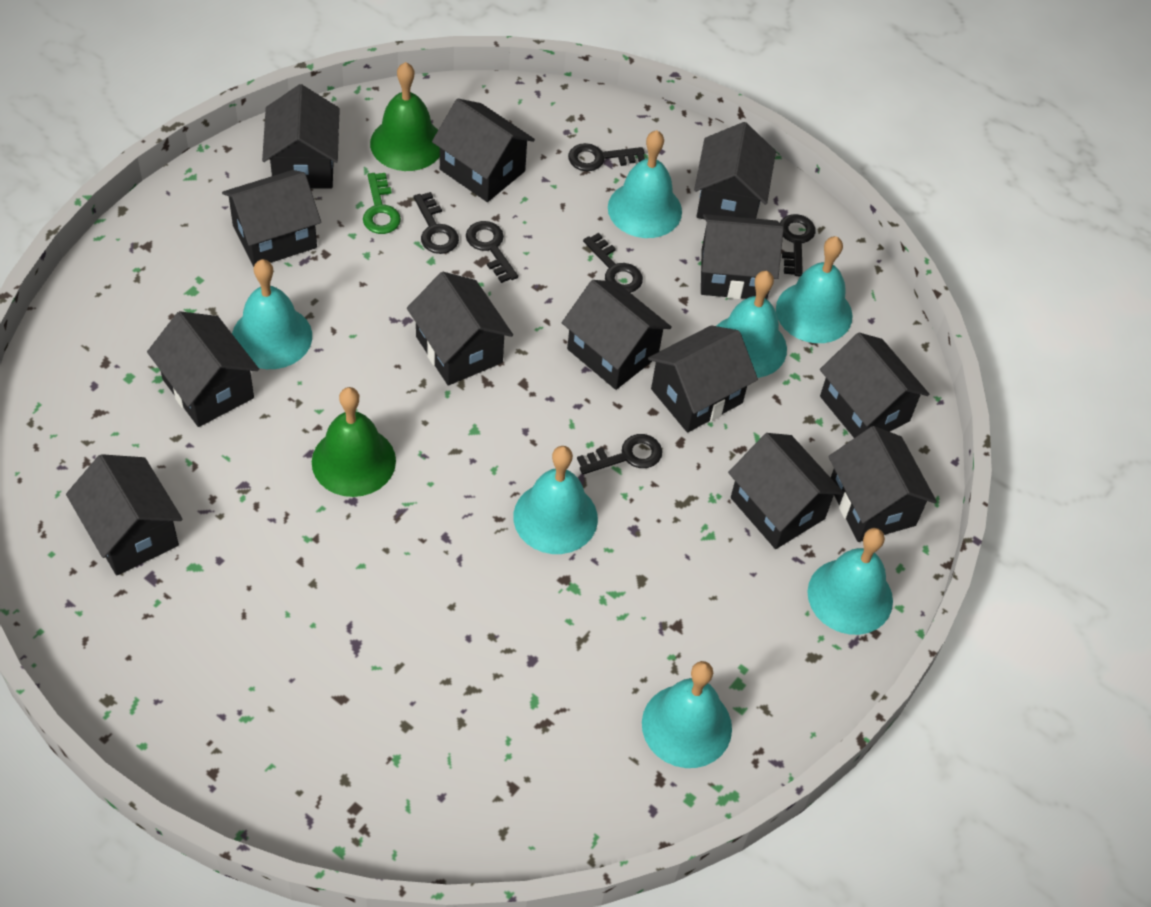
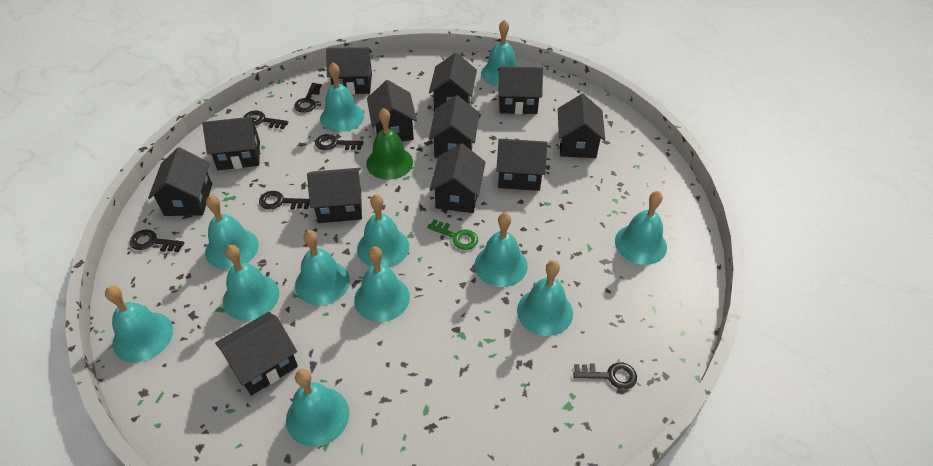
black house: 13 -> 12
green bell: 2 -> 1
turquoise bell: 7 -> 12

